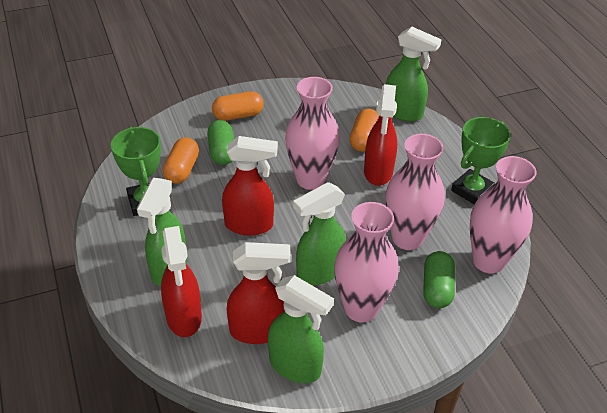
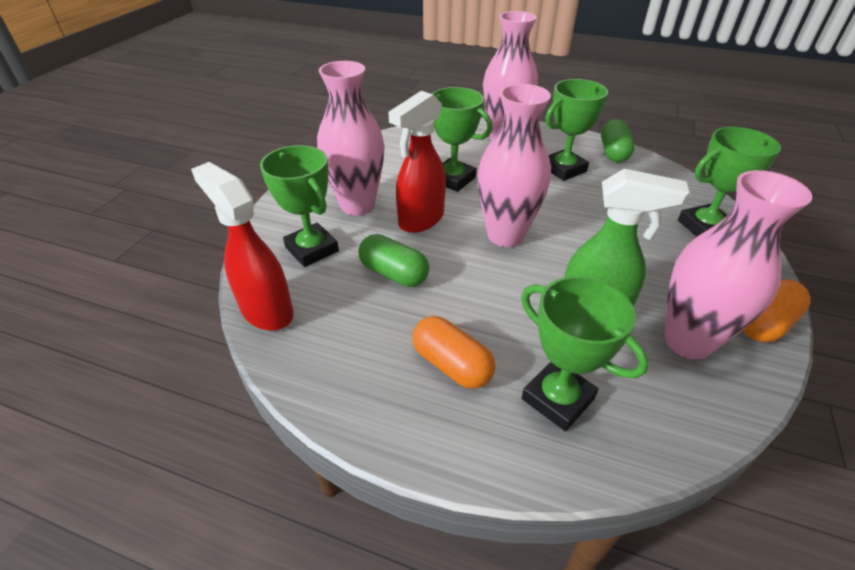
green spray bottle: 4 -> 1
green trophy: 2 -> 5
orange capsule: 3 -> 2
red spray bottle: 4 -> 2

